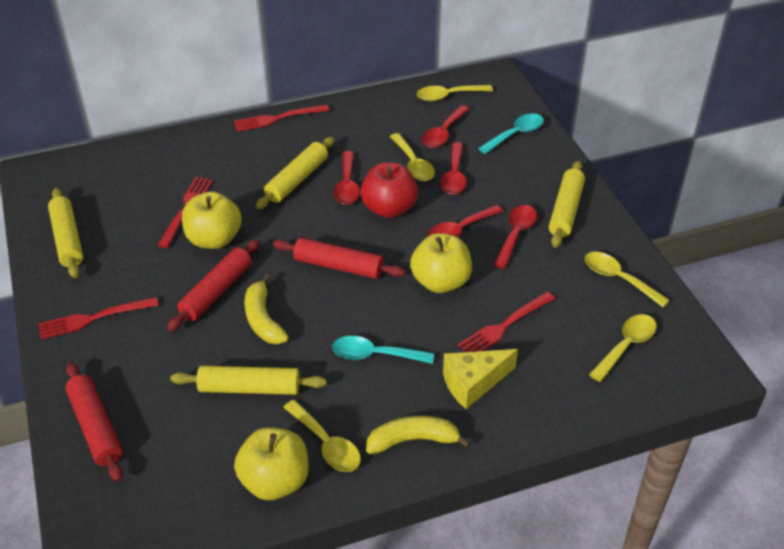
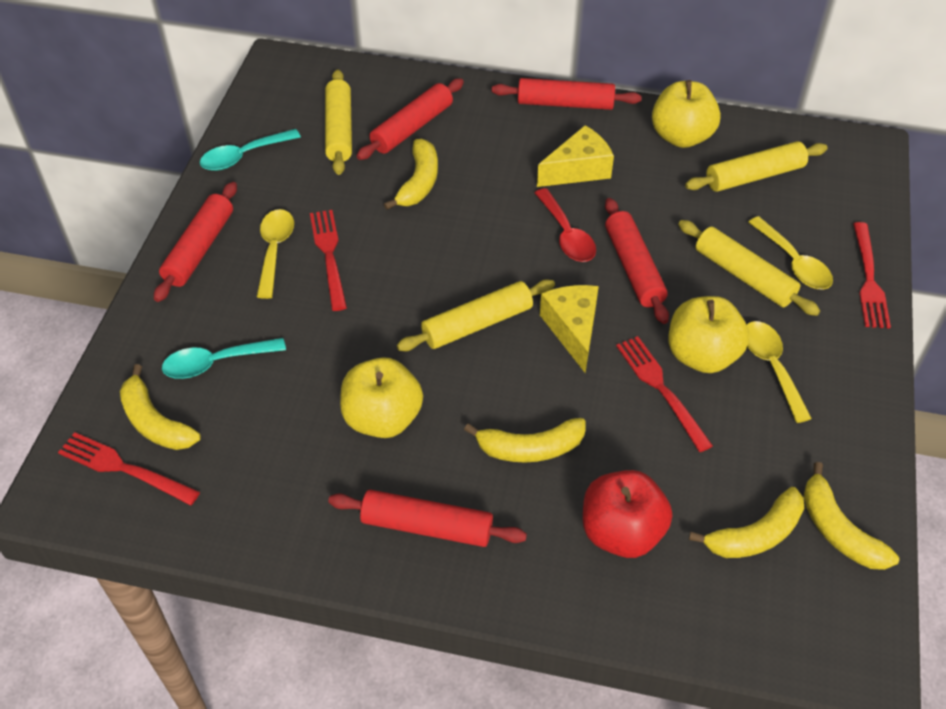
red rolling pin: 3 -> 5
red spoon: 5 -> 1
yellow banana: 2 -> 5
yellow cheese: 1 -> 2
yellow spoon: 5 -> 3

